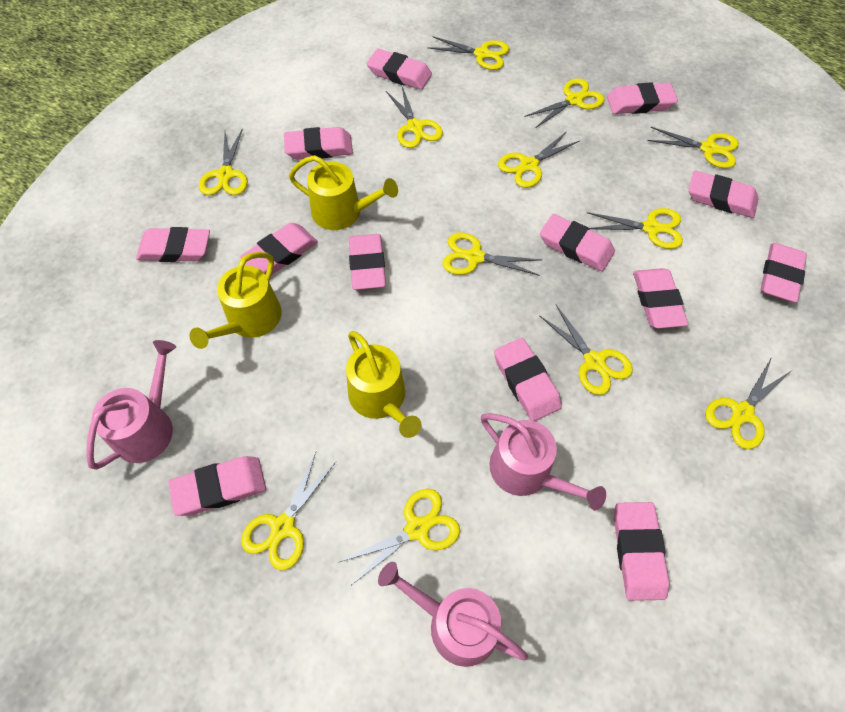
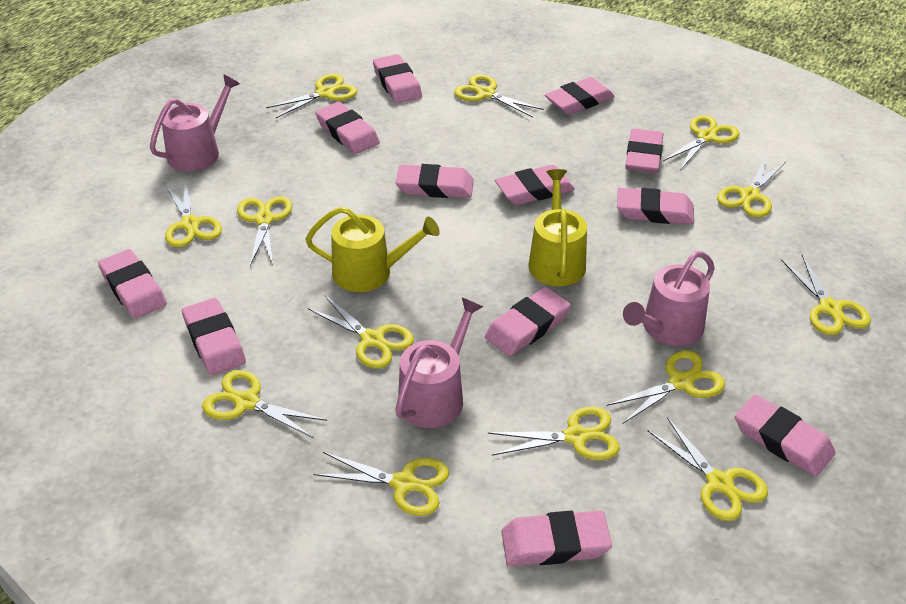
pink eraser: 13 -> 12
yellow scissors: 12 -> 13
yellow watering can: 3 -> 2

